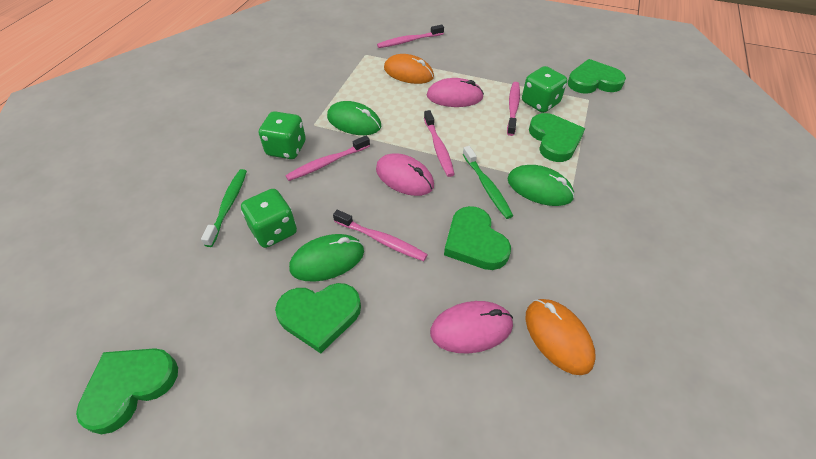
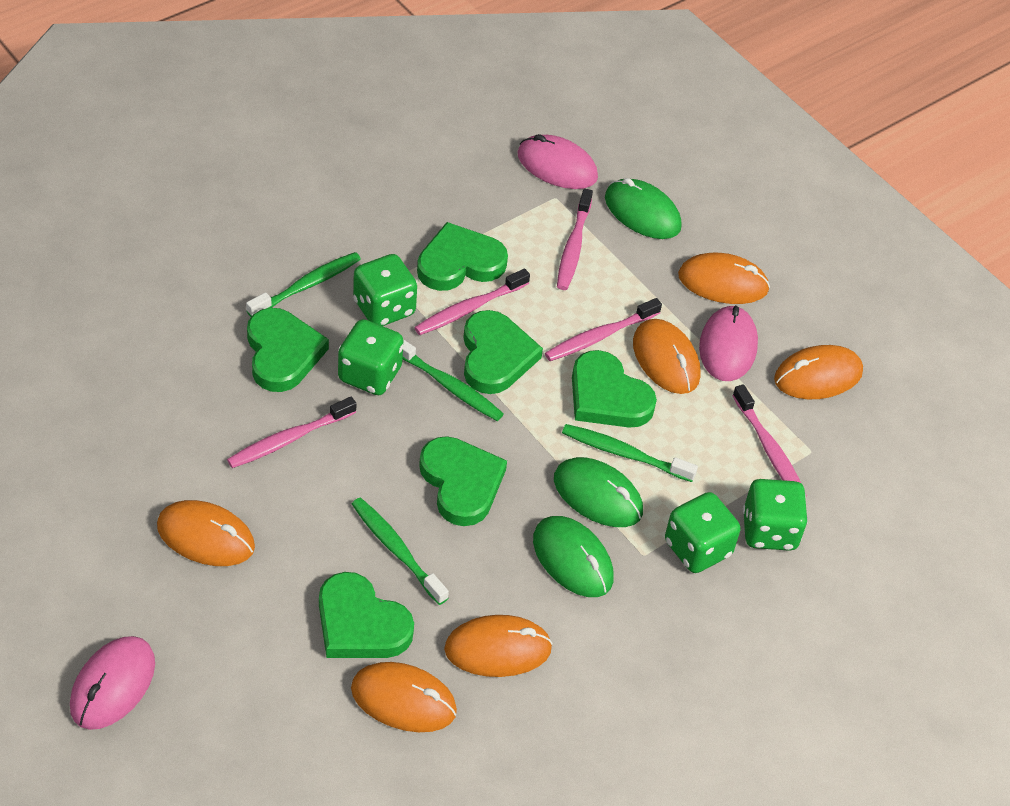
green dice: 3 -> 4
green heart: 5 -> 6
green toothbrush: 2 -> 4
orange mouse: 2 -> 6

